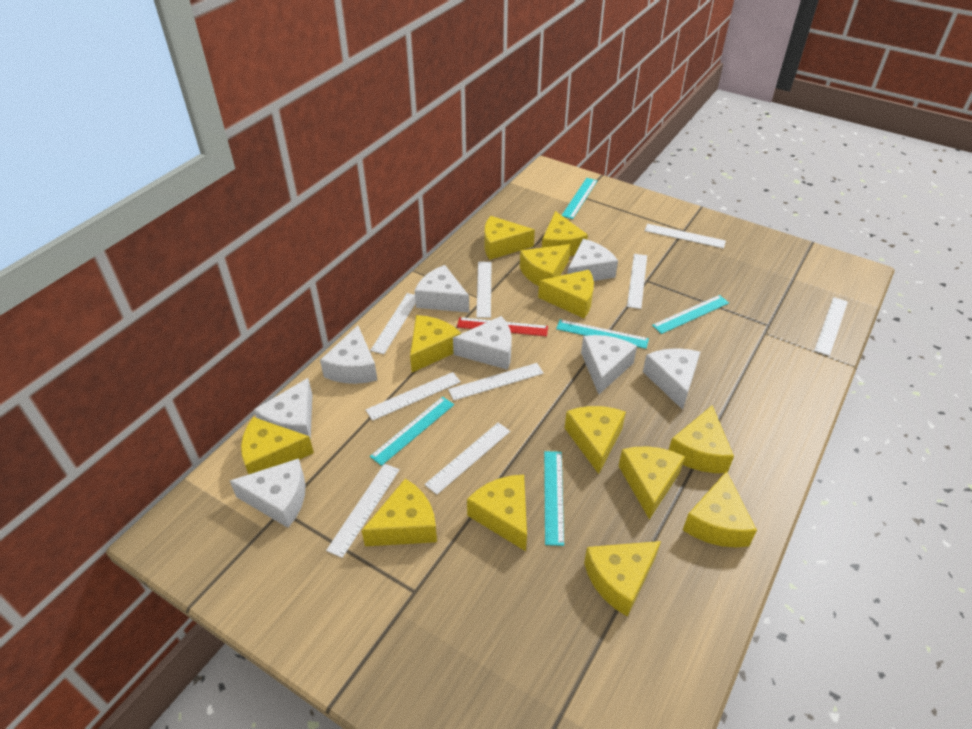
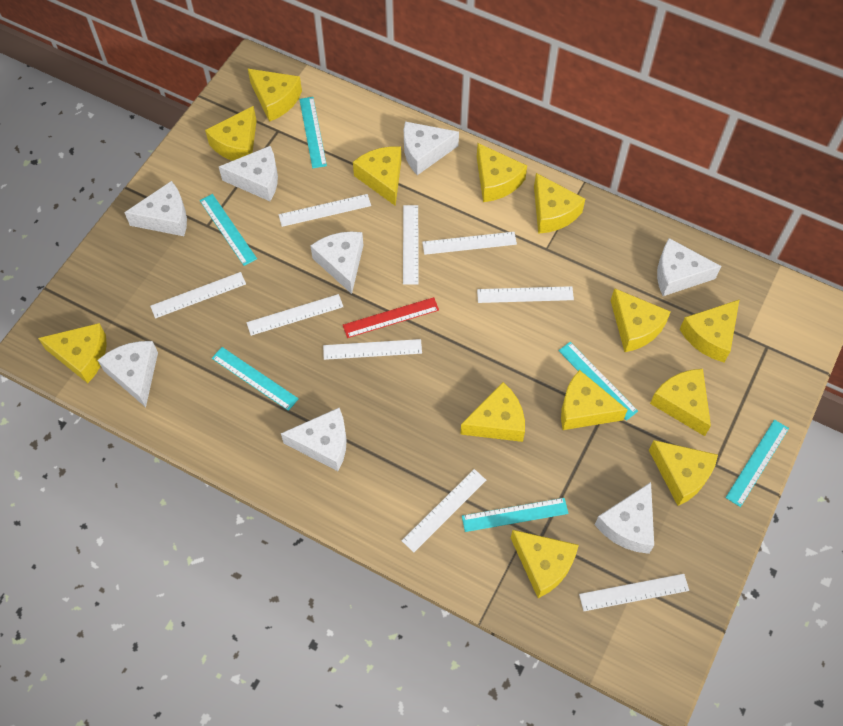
turquoise ruler: 5 -> 6

